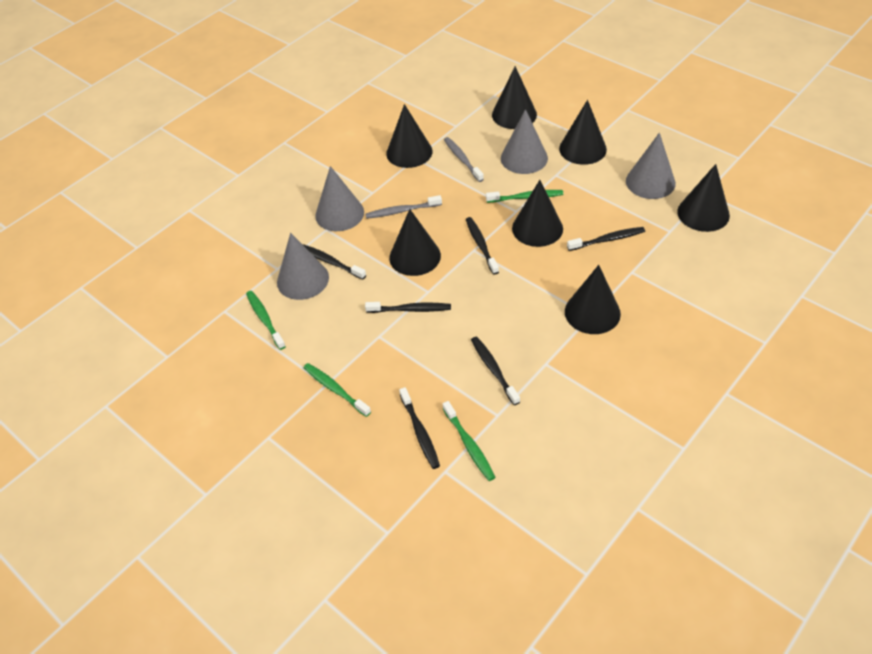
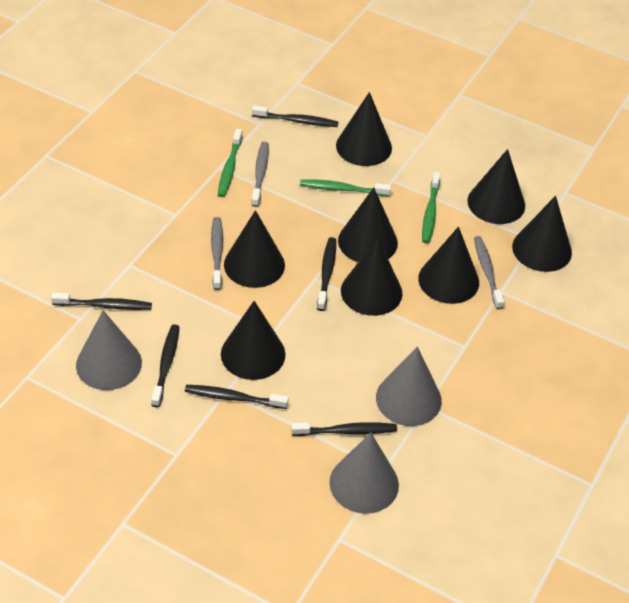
black cone: 7 -> 8
green toothbrush: 4 -> 3
grey cone: 4 -> 3
grey toothbrush: 2 -> 3

